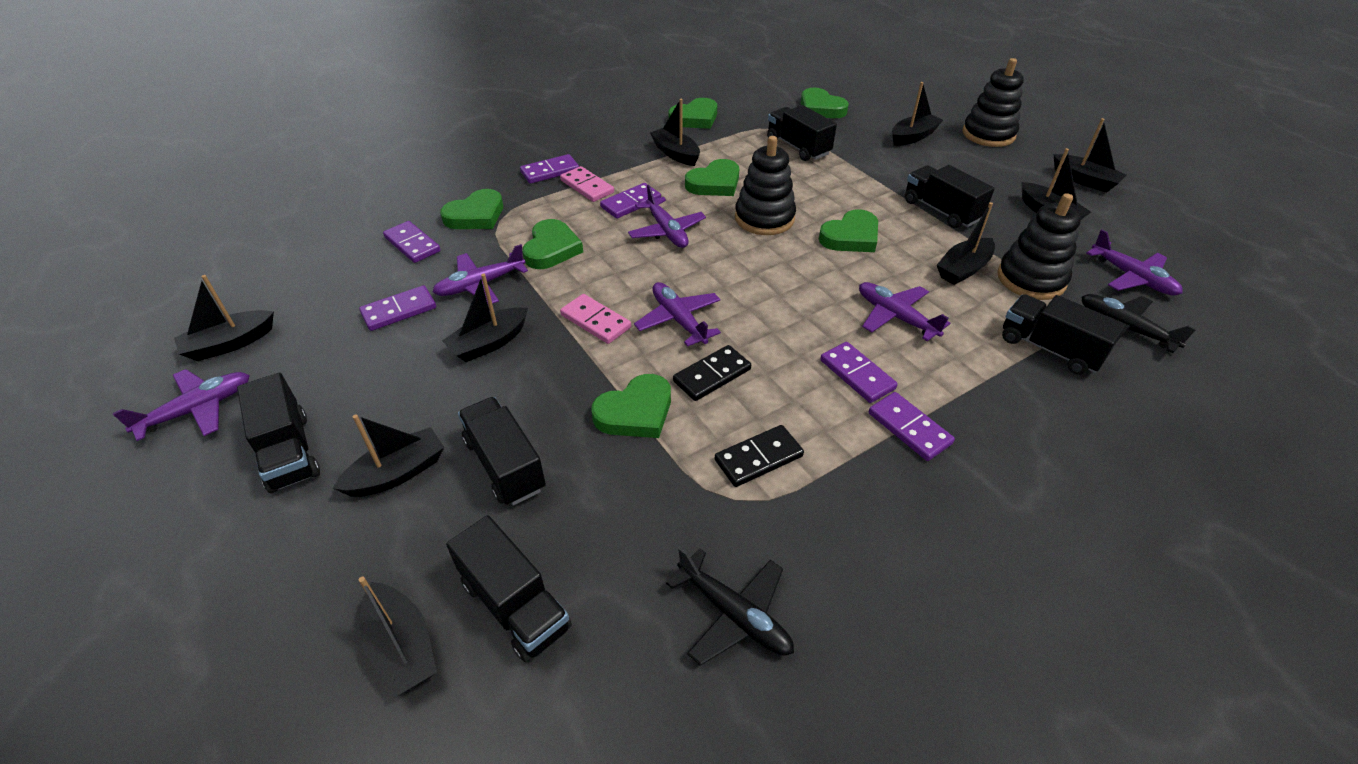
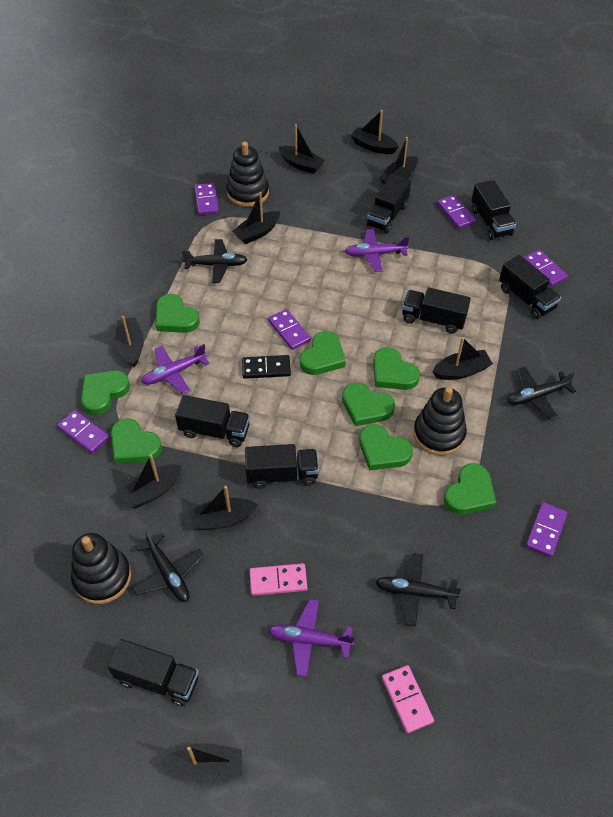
black domino: 2 -> 1
black plane: 2 -> 4
black truck: 6 -> 7
green heart: 7 -> 8
purple plane: 6 -> 3

